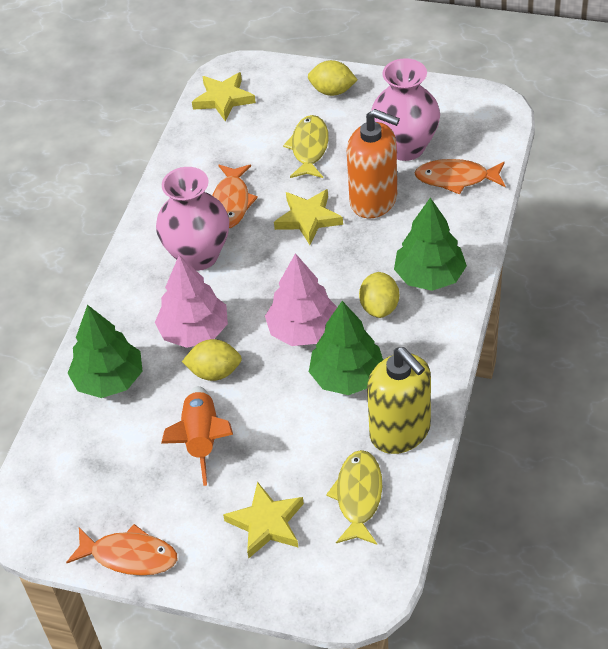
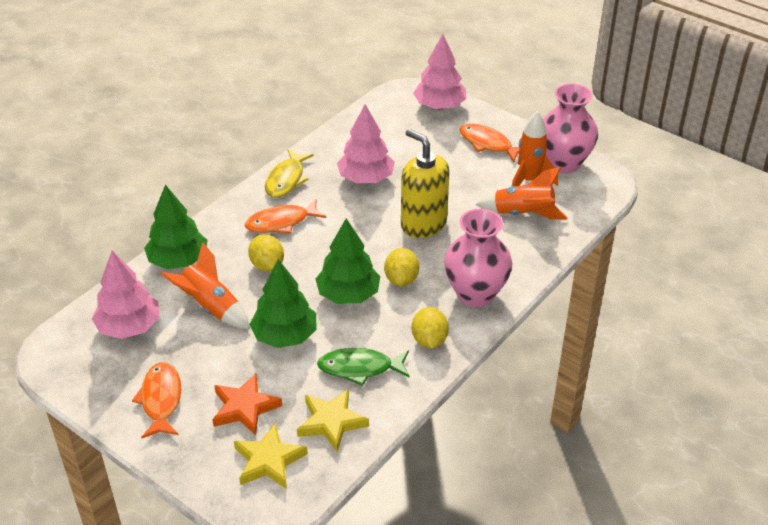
green fish: 0 -> 1
orange rocket: 1 -> 3
orange soap dispenser: 1 -> 0
orange star: 0 -> 1
pink tree: 2 -> 3
yellow fish: 2 -> 1
yellow star: 3 -> 2

